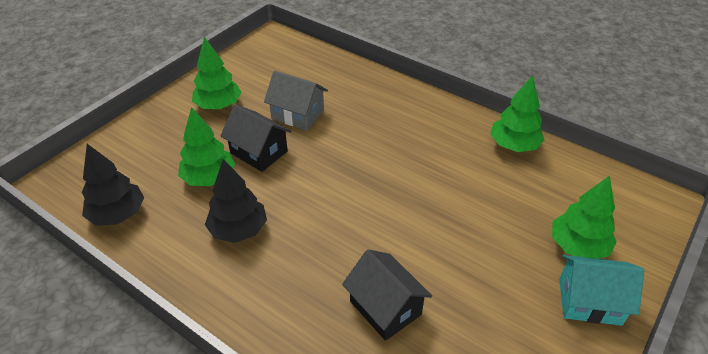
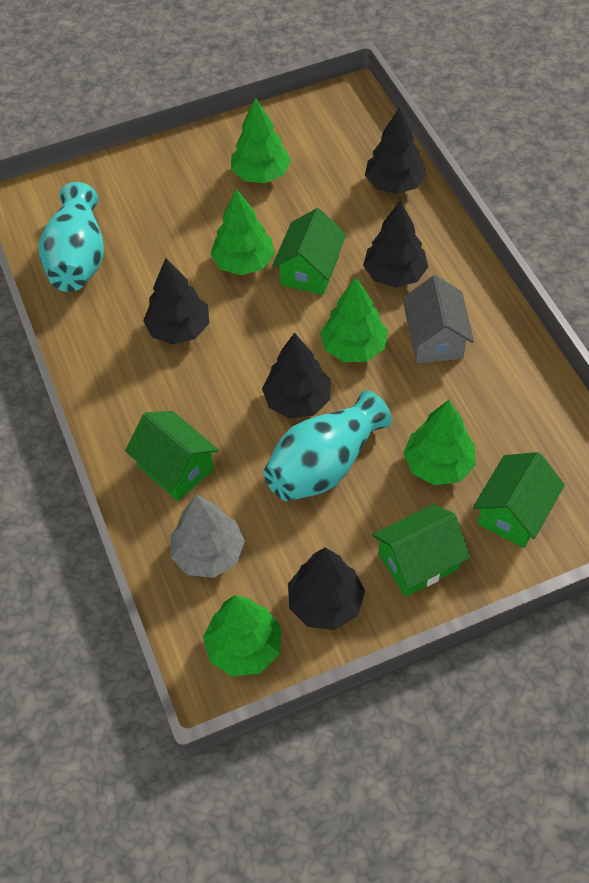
black house: 2 -> 0
black tree: 2 -> 5
green house: 0 -> 4
green tree: 4 -> 5
grey tree: 0 -> 1
turquoise house: 1 -> 0
turquoise vase: 0 -> 2

